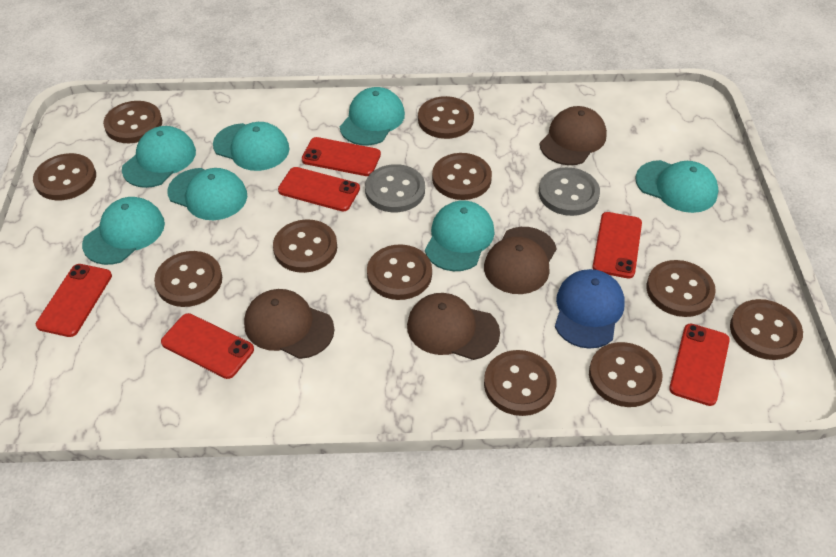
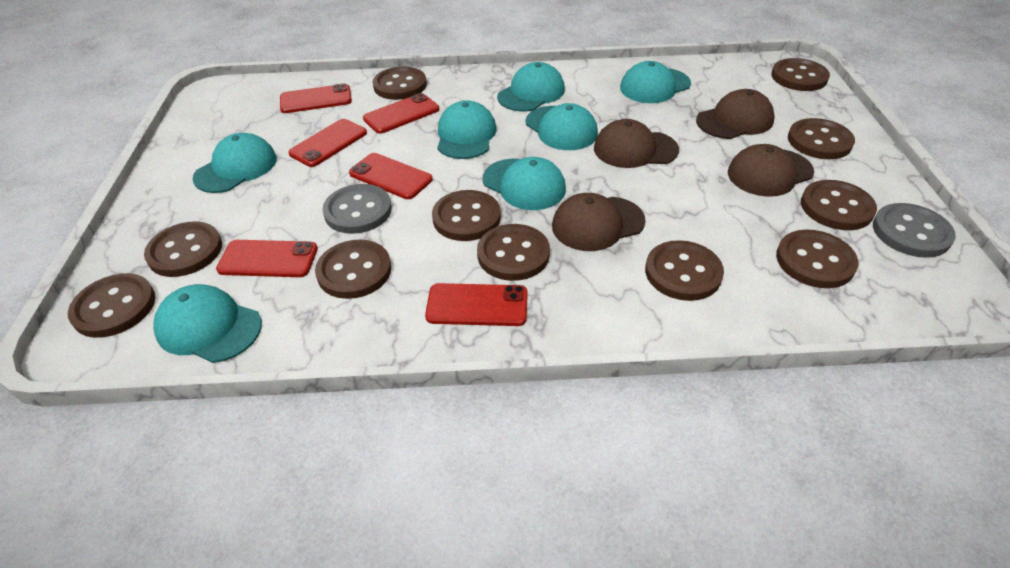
blue cap: 1 -> 0

